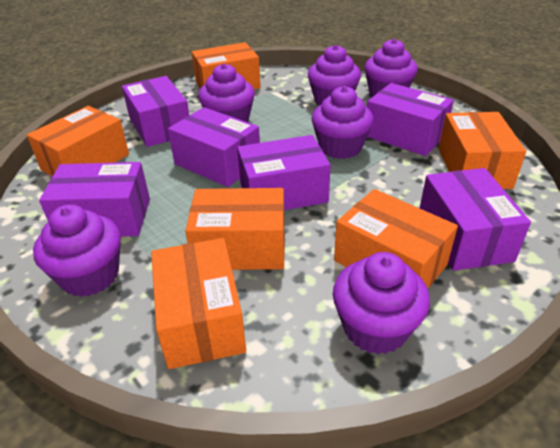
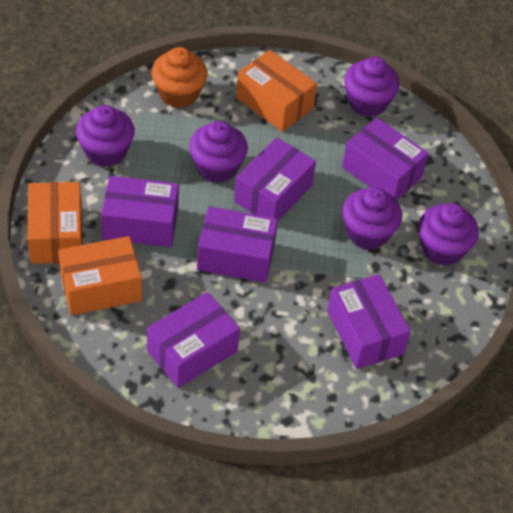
orange box: 6 -> 3
orange cupcake: 0 -> 1
purple cupcake: 6 -> 5

